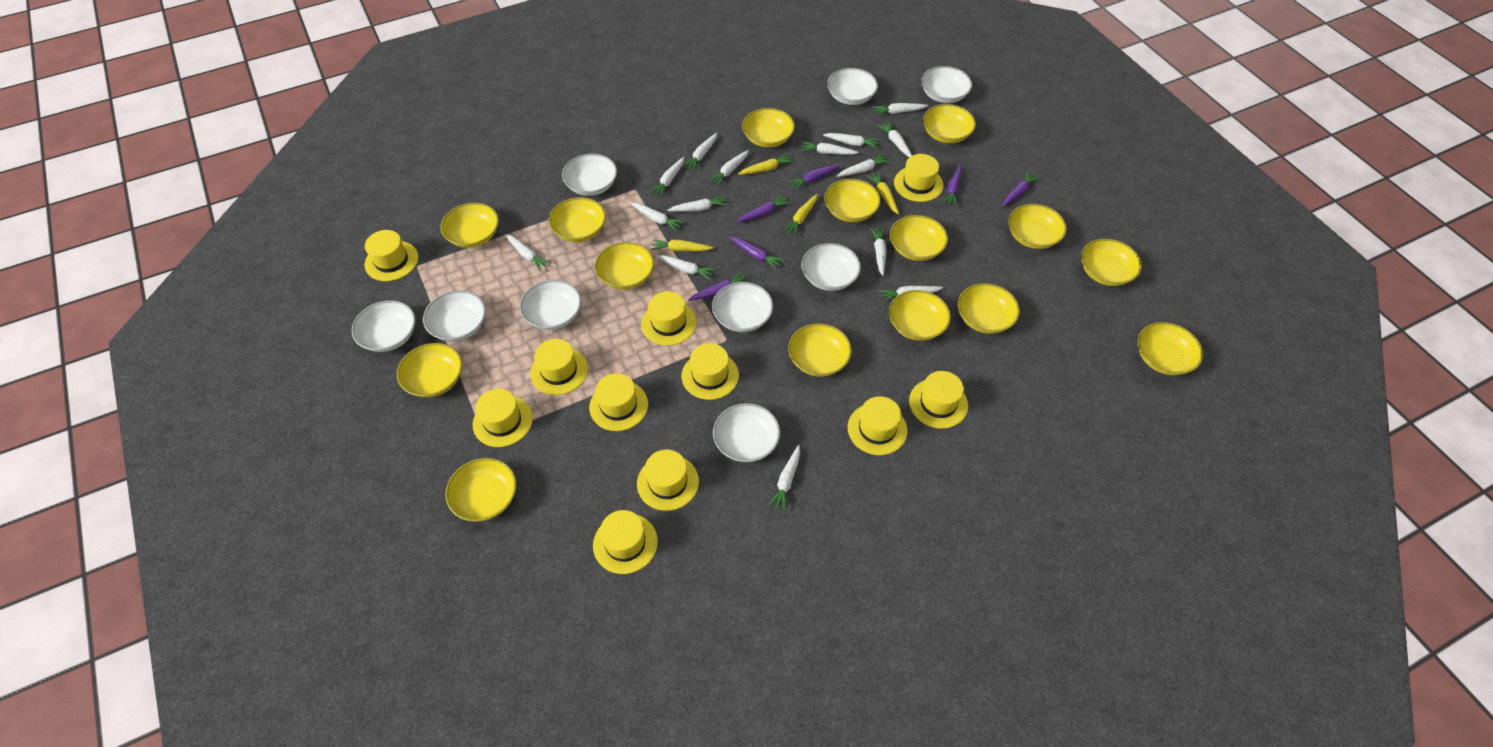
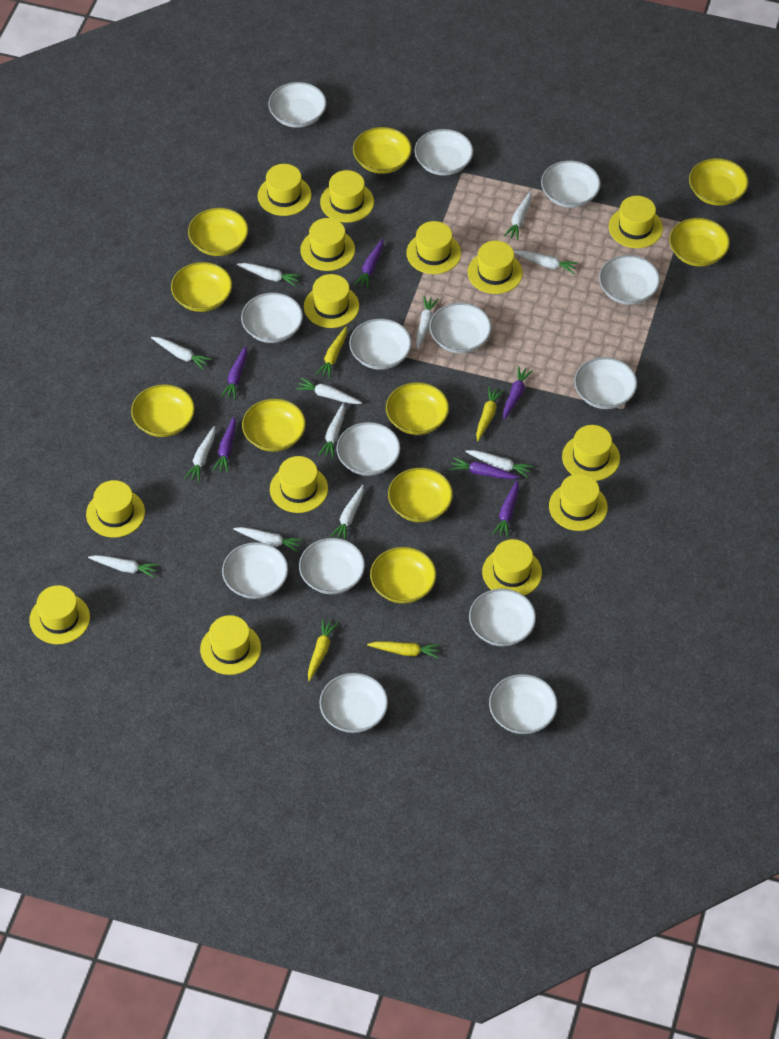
white bowl: 9 -> 14
white carrot: 15 -> 12
yellow bowl: 15 -> 10
yellow hat: 11 -> 14

